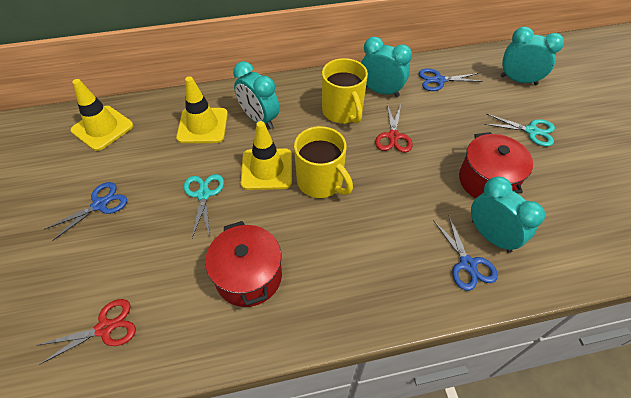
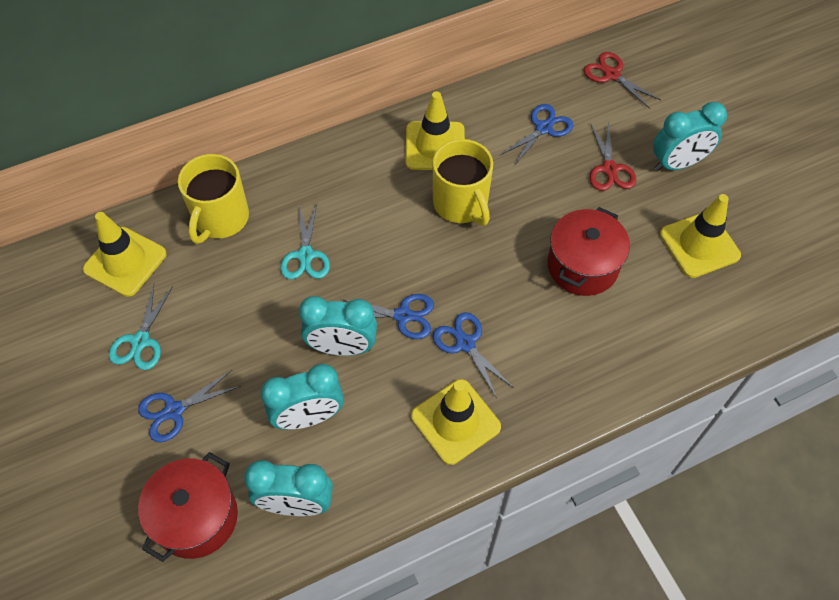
blue scissors: 3 -> 4
yellow traffic cone: 3 -> 4

